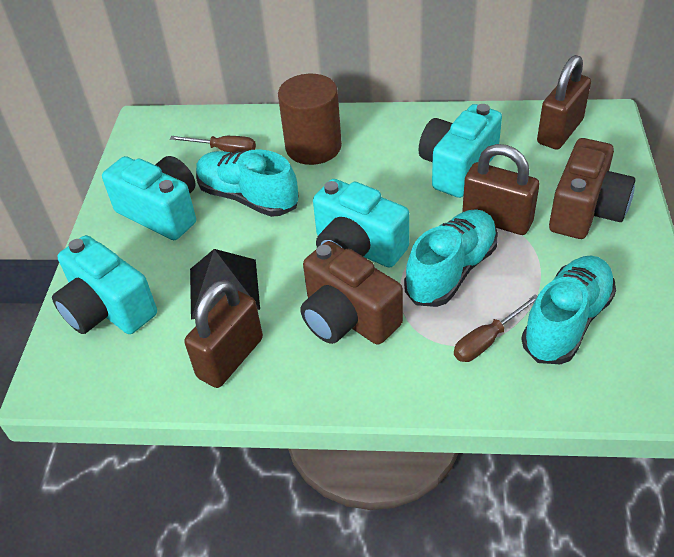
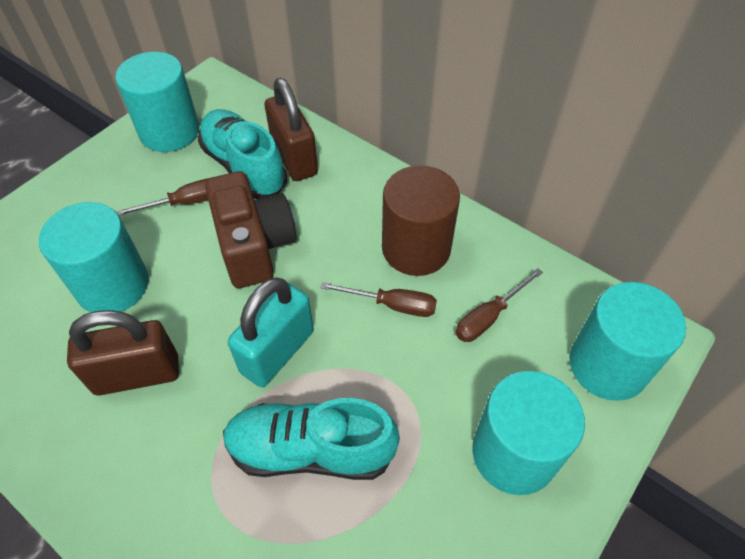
black pyramid: 1 -> 0
brown camera: 2 -> 1
brown padlock: 3 -> 2
brown screwdriver: 2 -> 3
turquoise camera: 4 -> 0
turquoise cylinder: 0 -> 4
turquoise padlock: 0 -> 1
turquoise shoe: 3 -> 2

